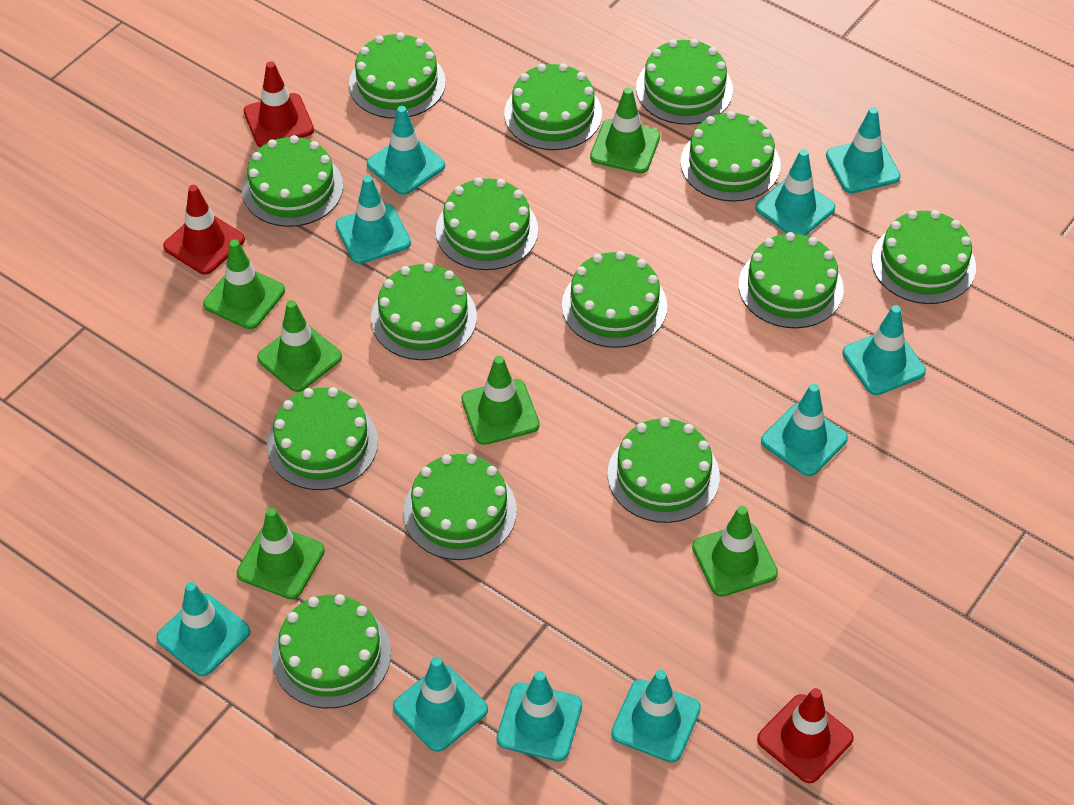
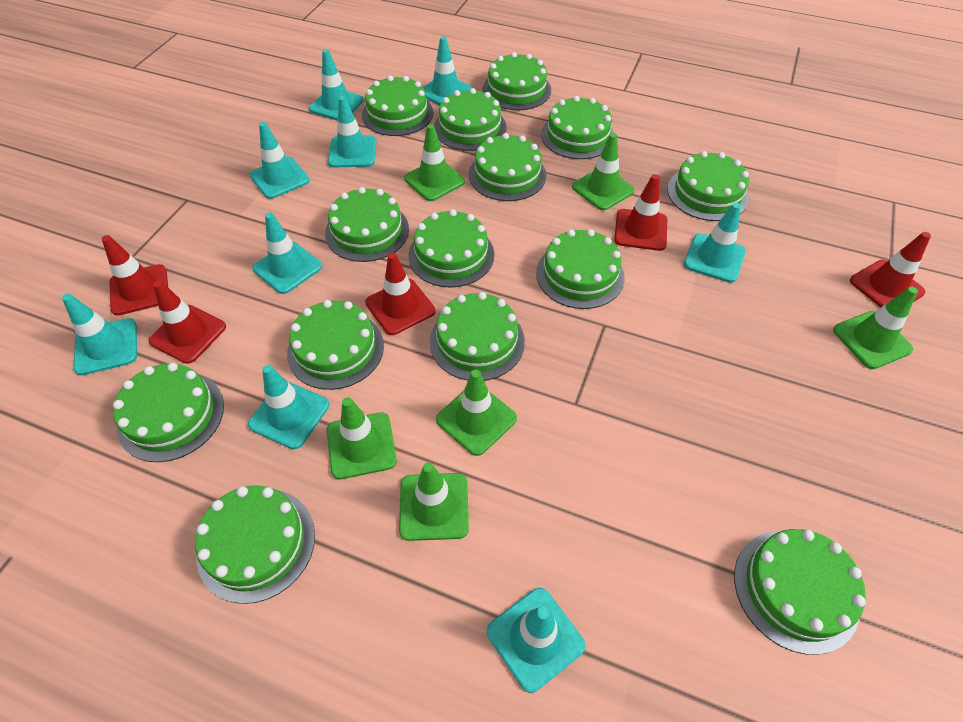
red traffic cone: 3 -> 5
turquoise traffic cone: 10 -> 9

